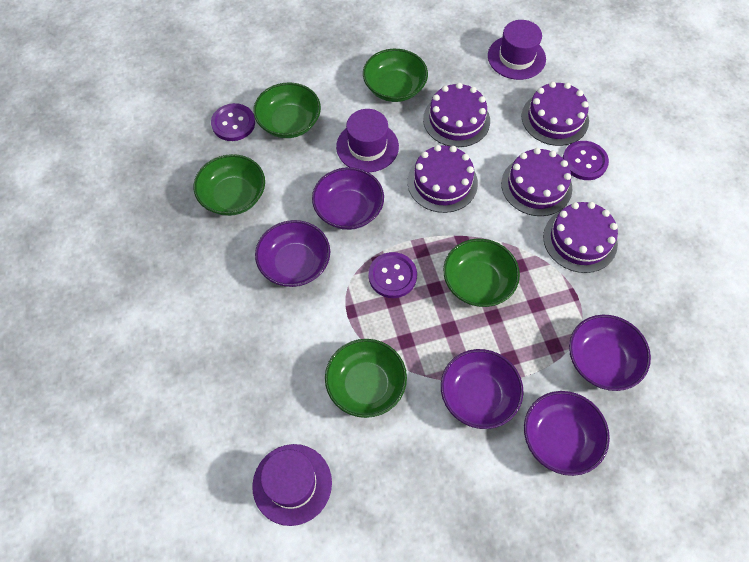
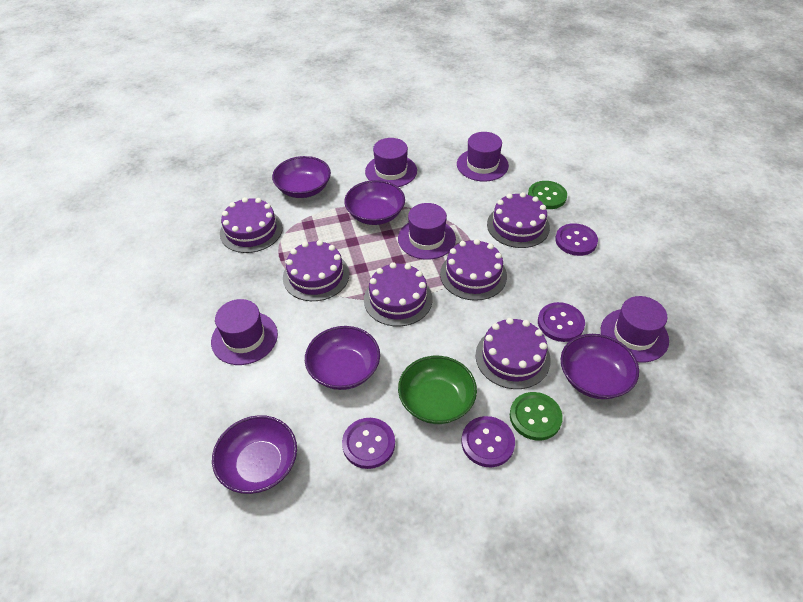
green bowl: 5 -> 1
green button: 0 -> 2
purple button: 3 -> 4
purple cake: 5 -> 6
purple hat: 3 -> 5

